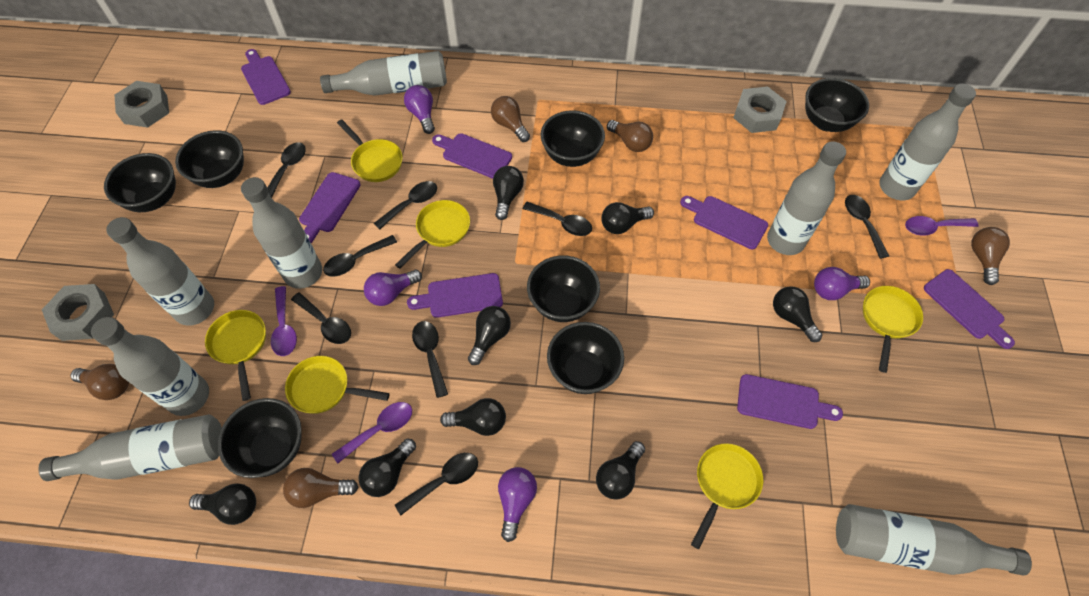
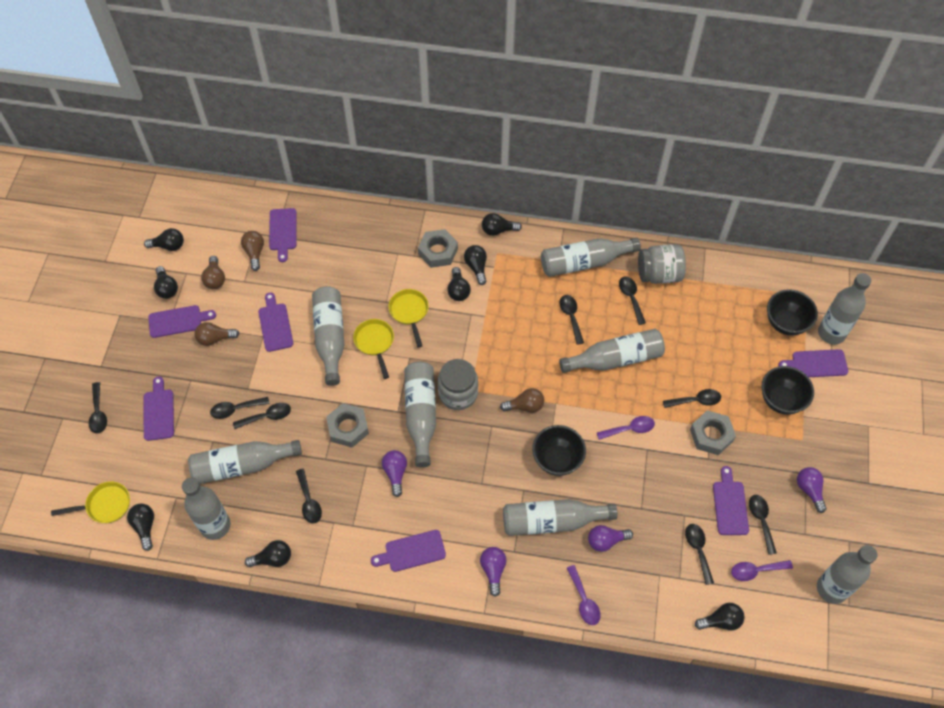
black bowl: 7 -> 3
black spoon: 8 -> 9
brown light bulb: 5 -> 4
grey bottle: 8 -> 9
grey jar: 0 -> 2
yellow pan: 6 -> 3

